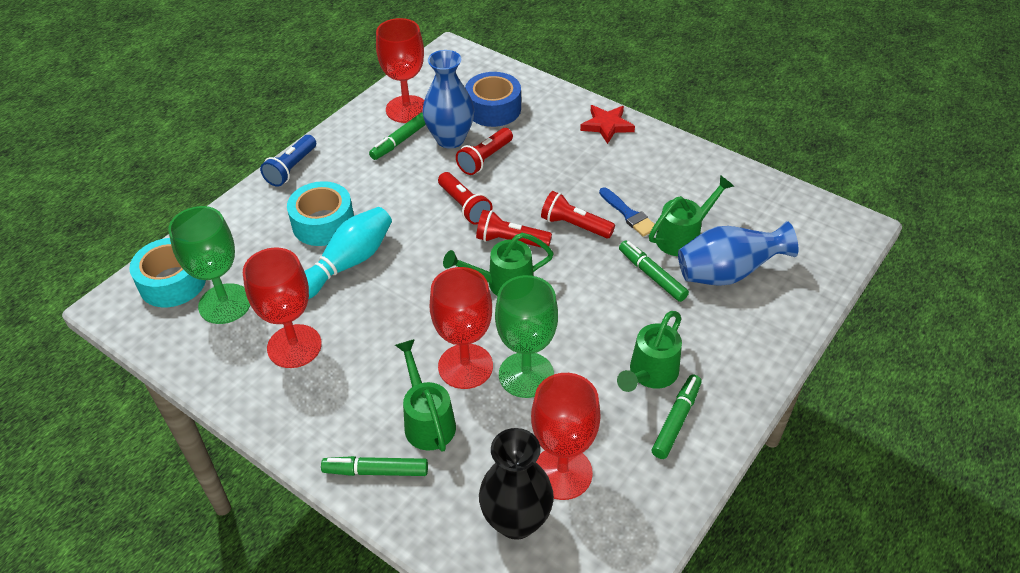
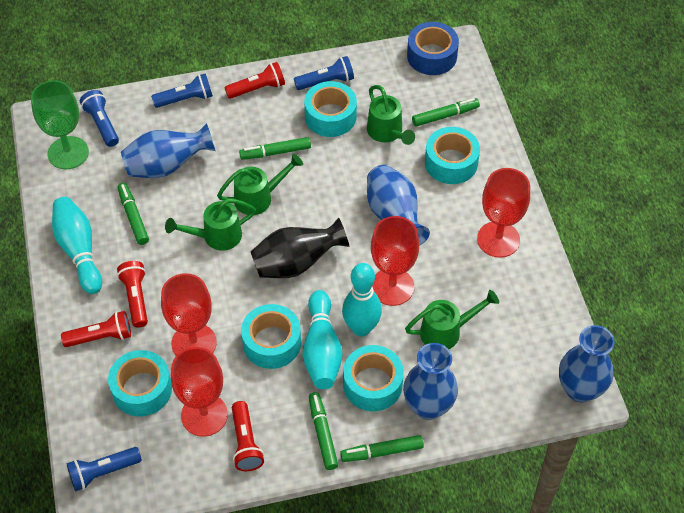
blue brush: 1 -> 0
blue flashlight: 1 -> 4
blue vase: 2 -> 4
green goblet: 2 -> 1
green marker: 4 -> 5
red star: 1 -> 0
turquoise bowling pin: 1 -> 3
turquoise tape: 2 -> 5

